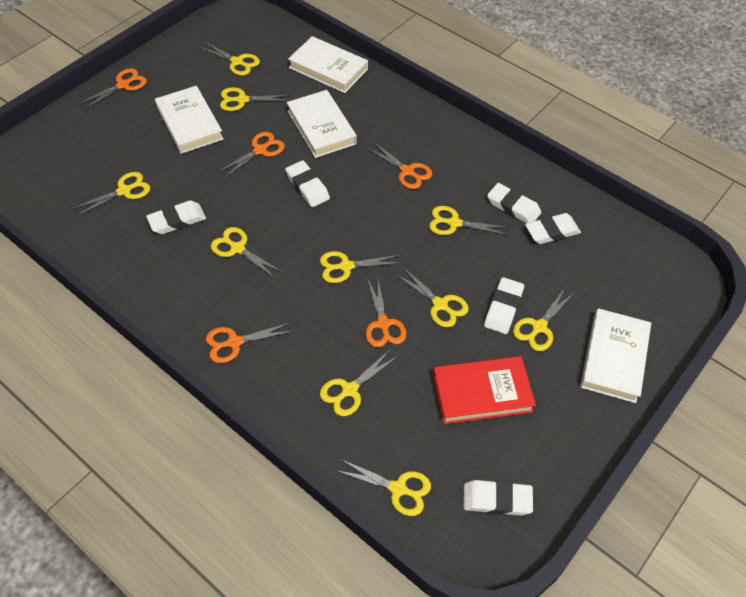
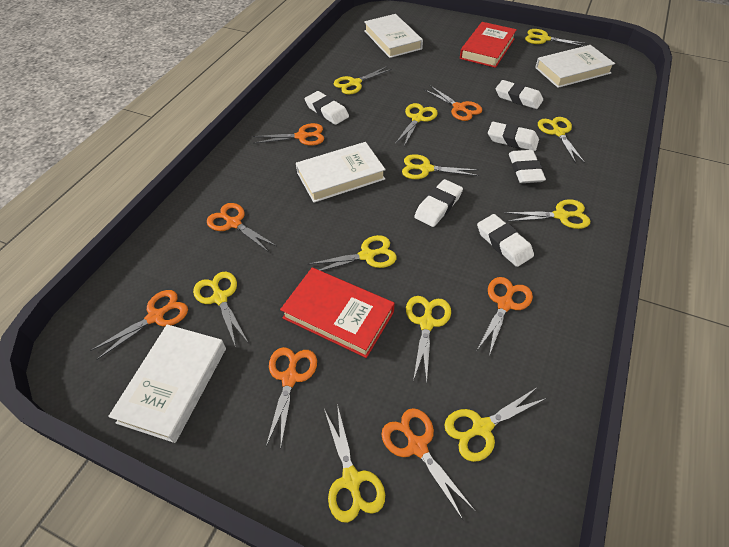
orange scissors: 5 -> 7
red book: 1 -> 2
yellow scissors: 10 -> 11

